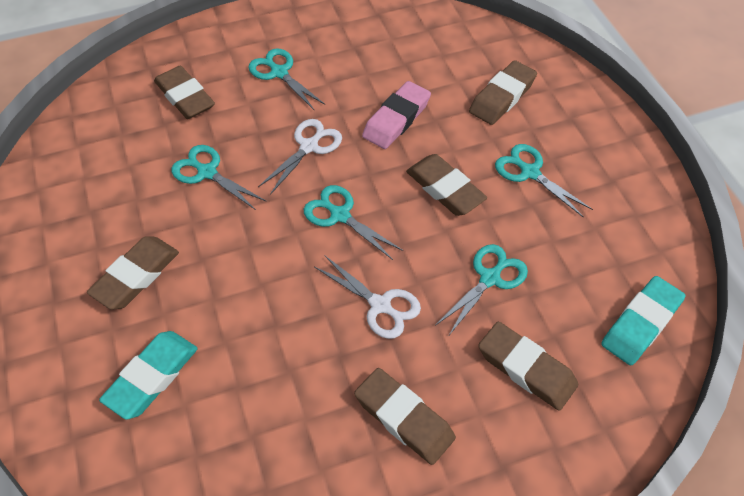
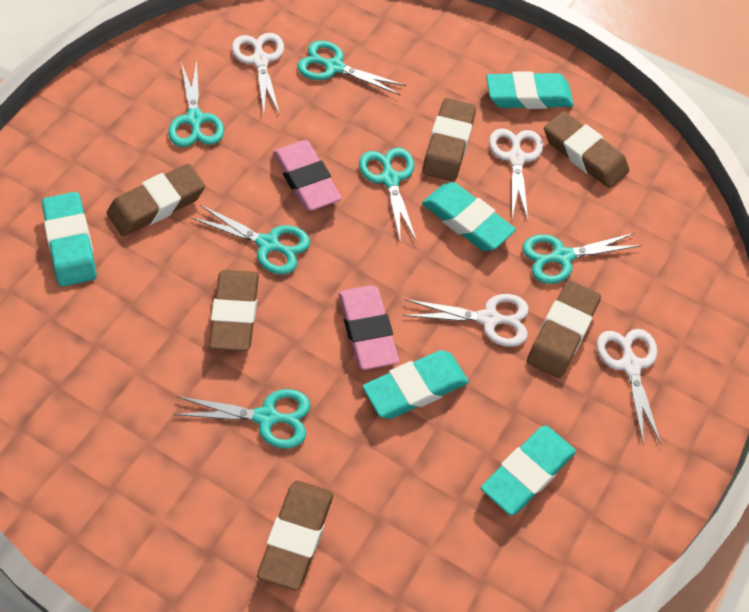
pink eraser: 1 -> 2
turquoise eraser: 2 -> 5
turquoise scissors: 5 -> 6
white scissors: 2 -> 4

